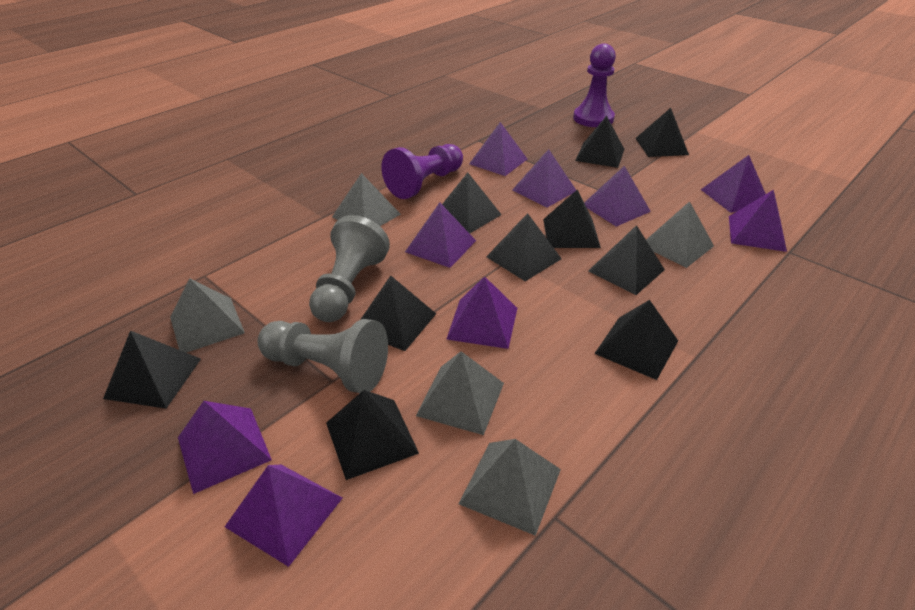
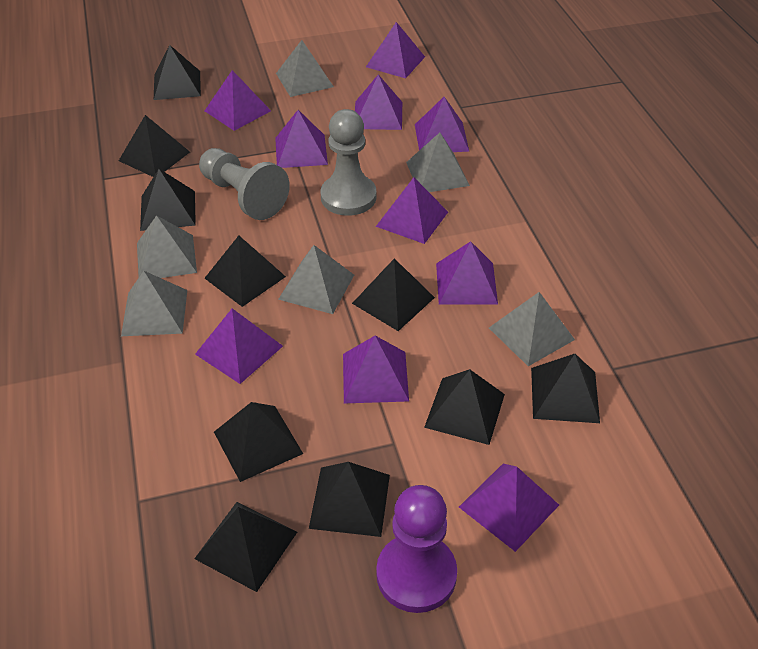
grey pyramid: 5 -> 6
purple pawn: 2 -> 1
purple pyramid: 9 -> 10

